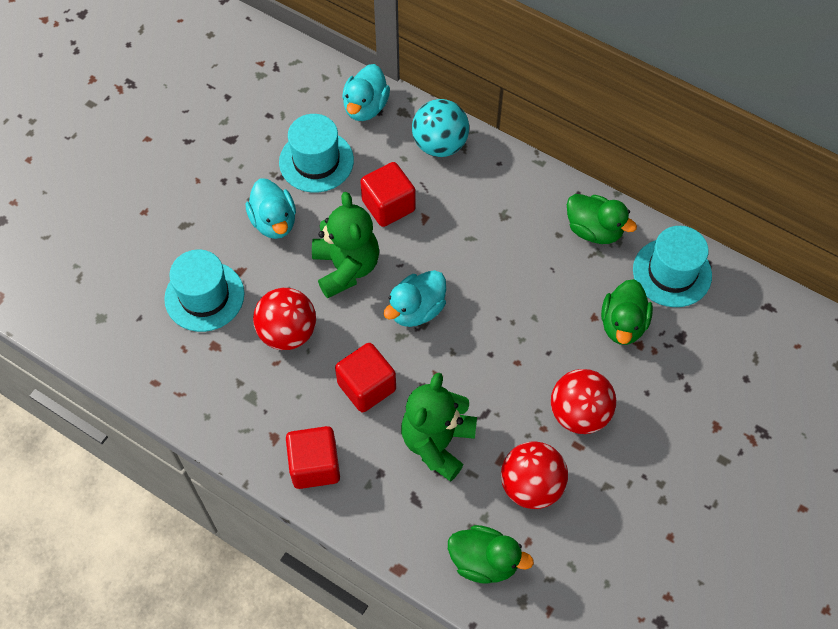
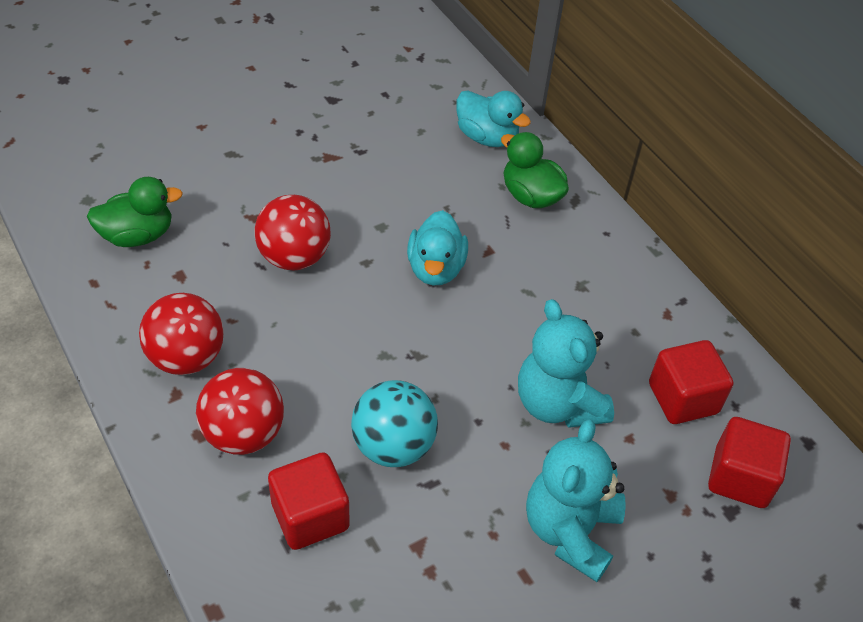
green duck: 3 -> 2
green teddy bear: 2 -> 0
turquoise duck: 3 -> 2
turquoise hat: 3 -> 0
turquoise teddy bear: 0 -> 2

